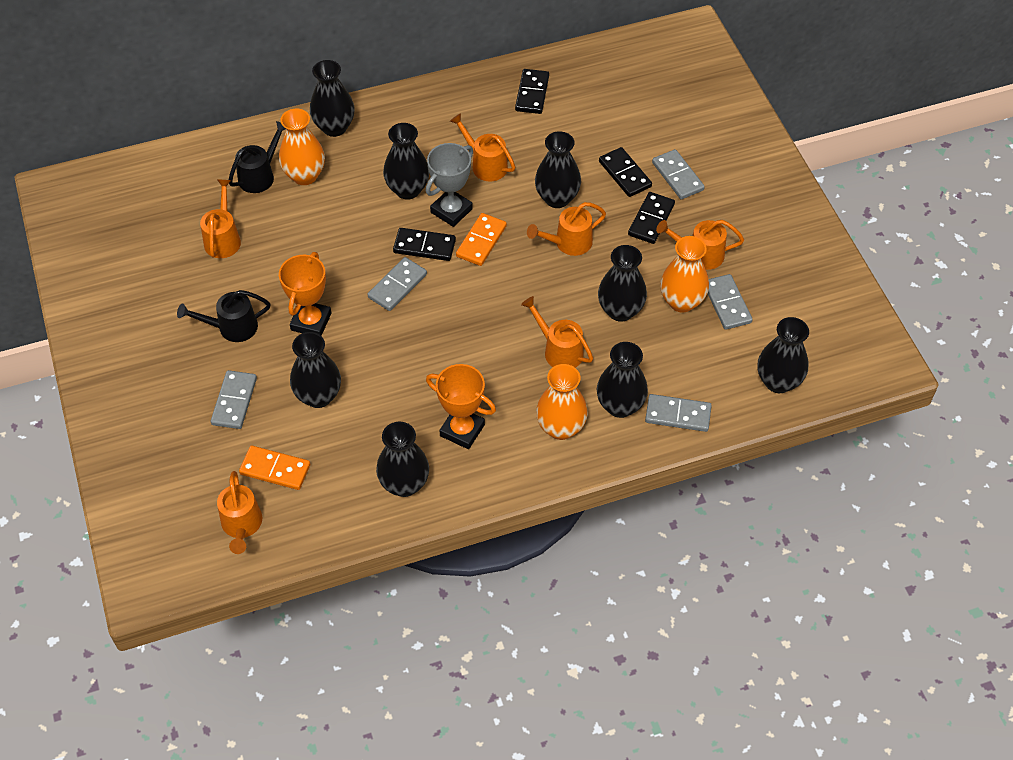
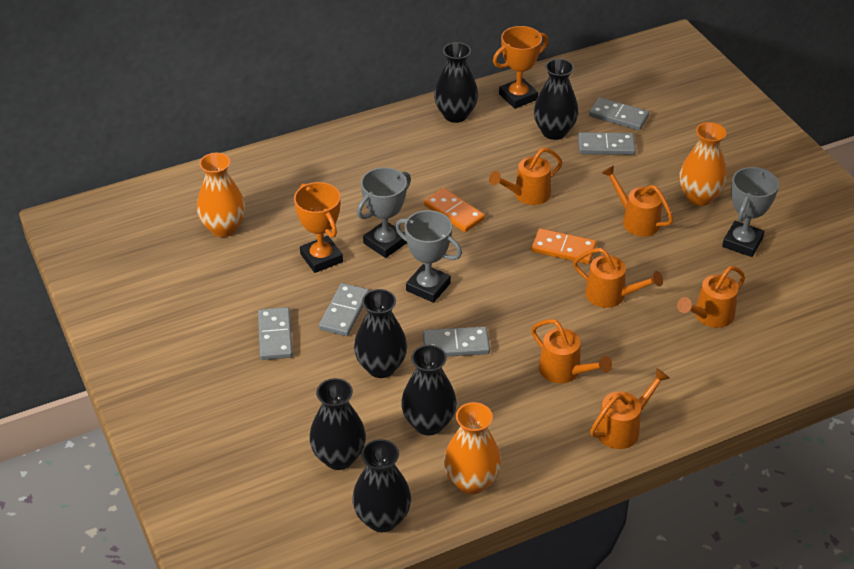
black domino: 4 -> 0
black vase: 8 -> 6
black watering can: 2 -> 0
grey trophy: 1 -> 3

